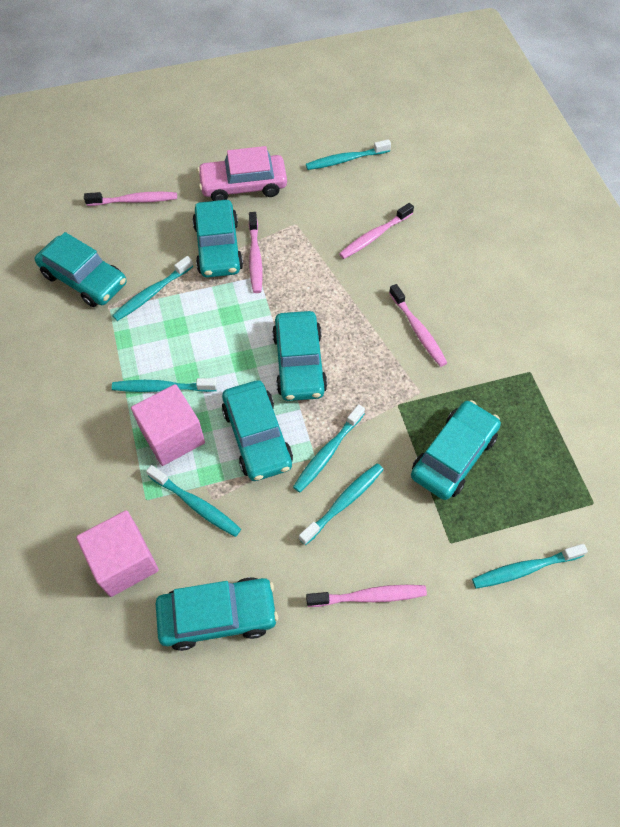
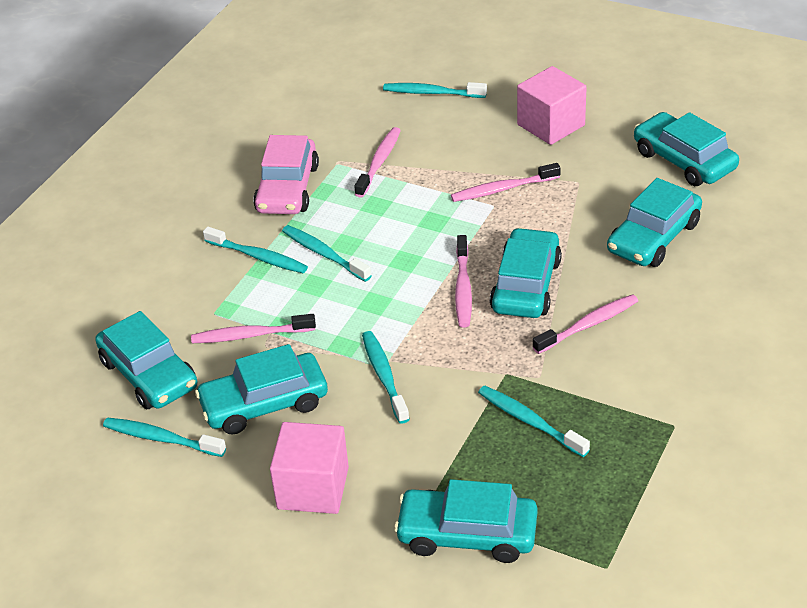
turquoise toothbrush: 7 -> 6

